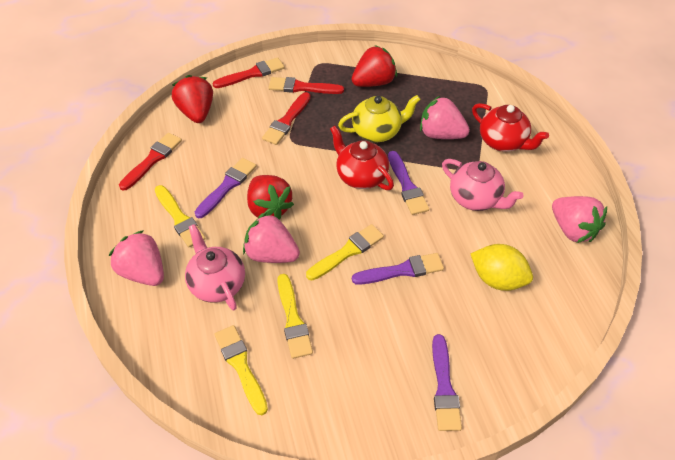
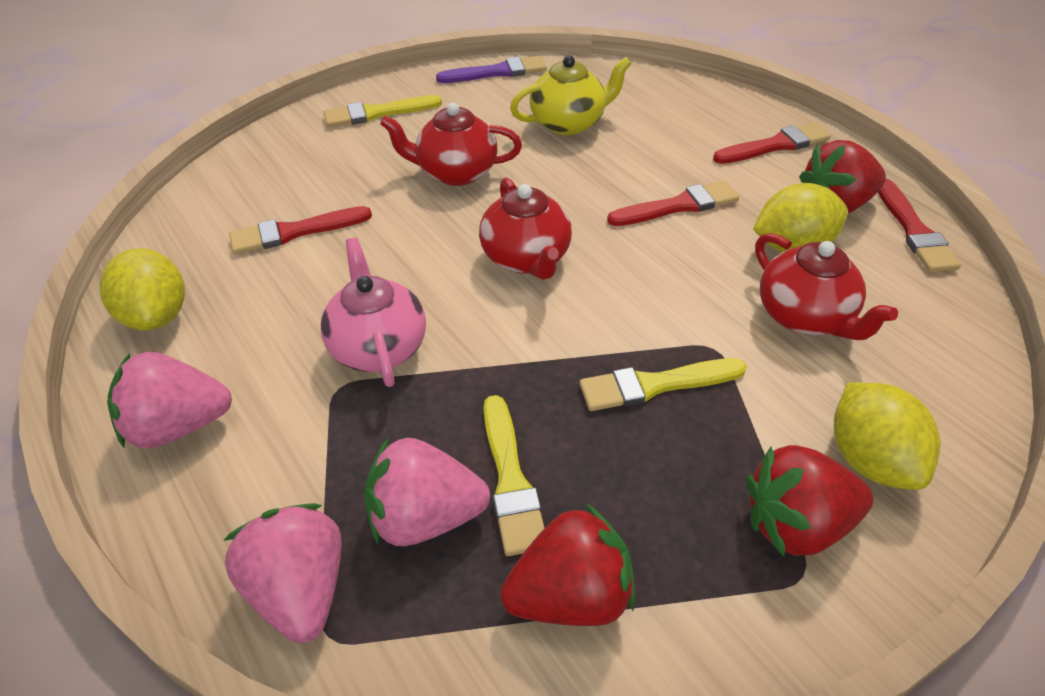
pink strawberry: 4 -> 3
pink teapot: 2 -> 1
purple brush: 4 -> 1
red teapot: 2 -> 3
yellow brush: 4 -> 3
yellow lemon: 1 -> 3

